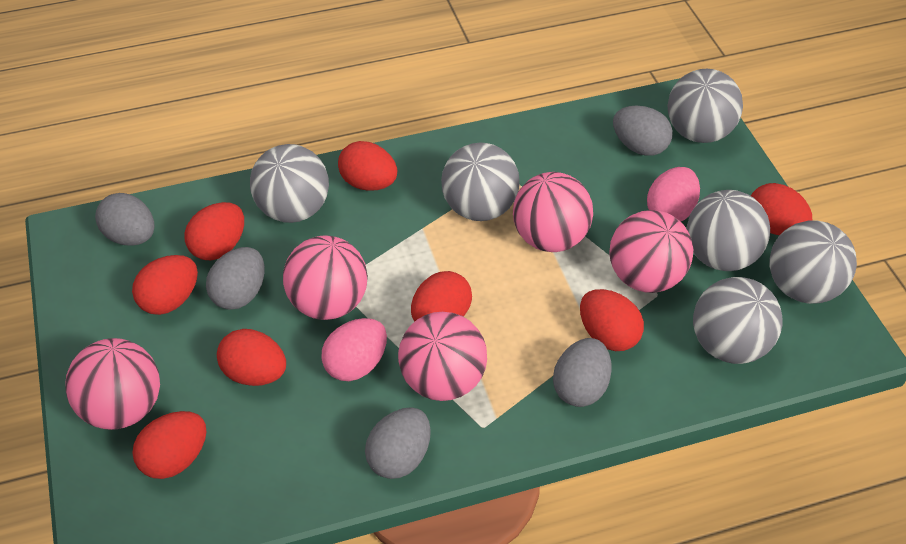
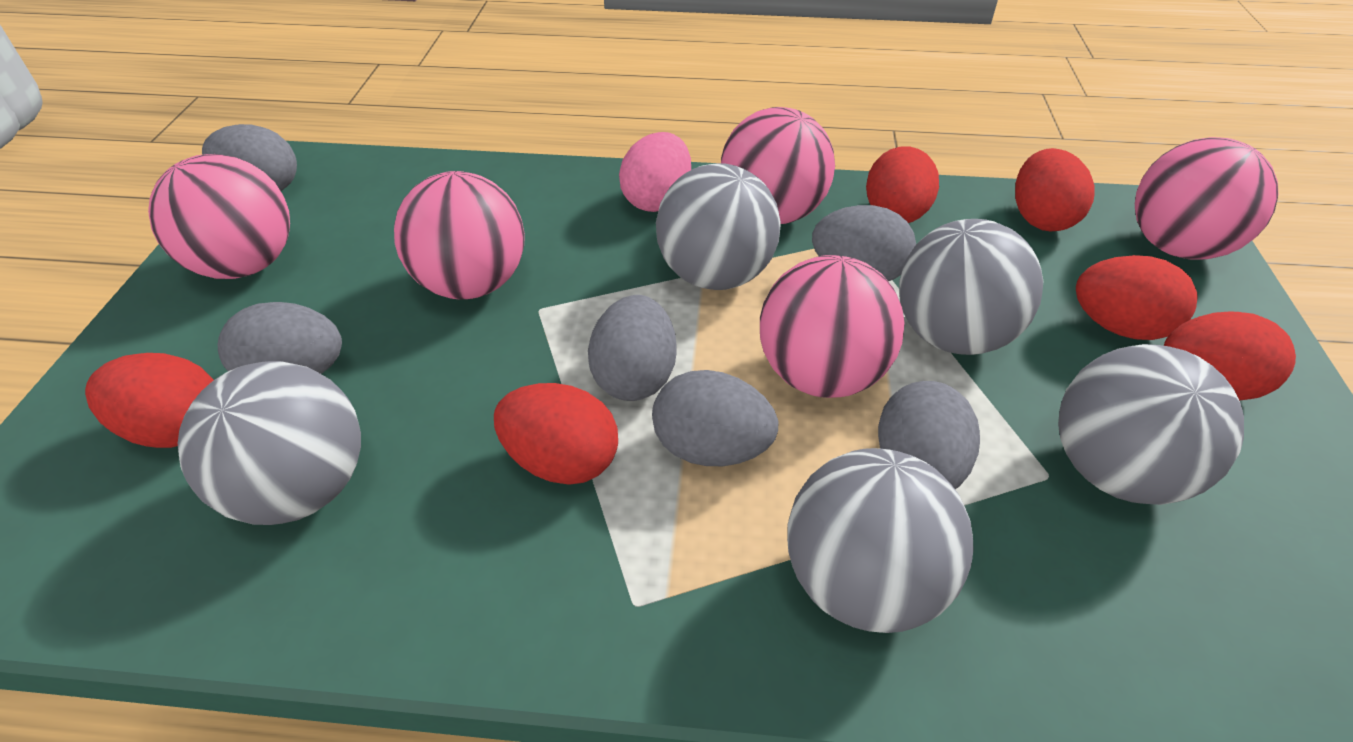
grey ball: 6 -> 5
grey egg: 5 -> 6
pink egg: 2 -> 1
red egg: 8 -> 6

